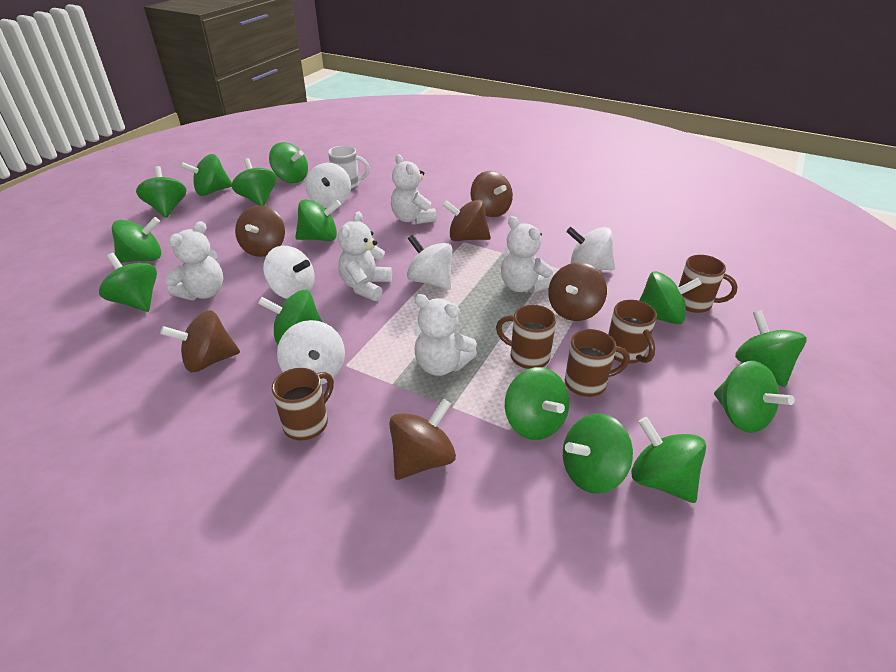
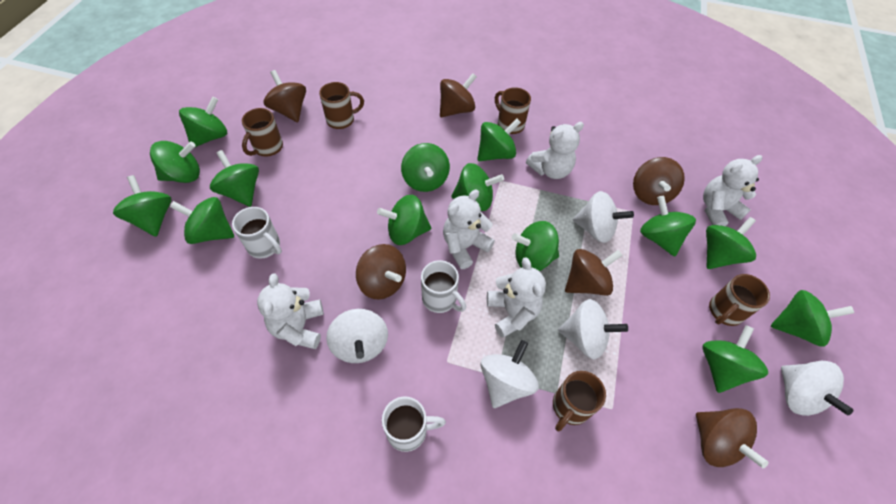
white mug: 1 -> 3

